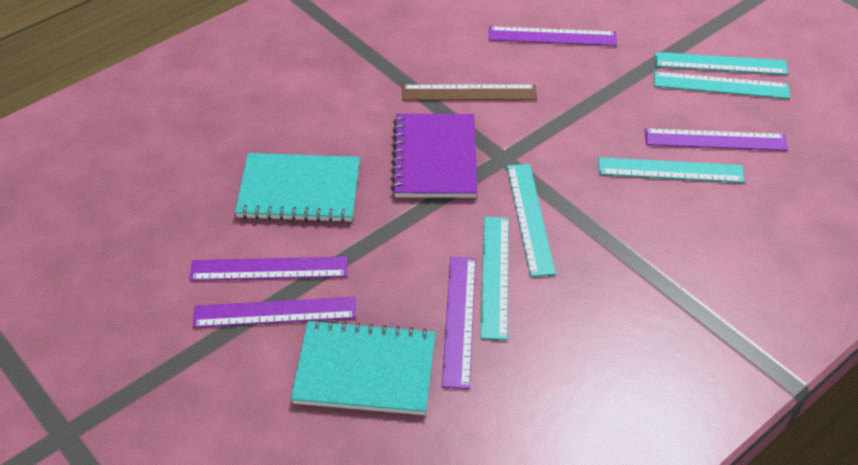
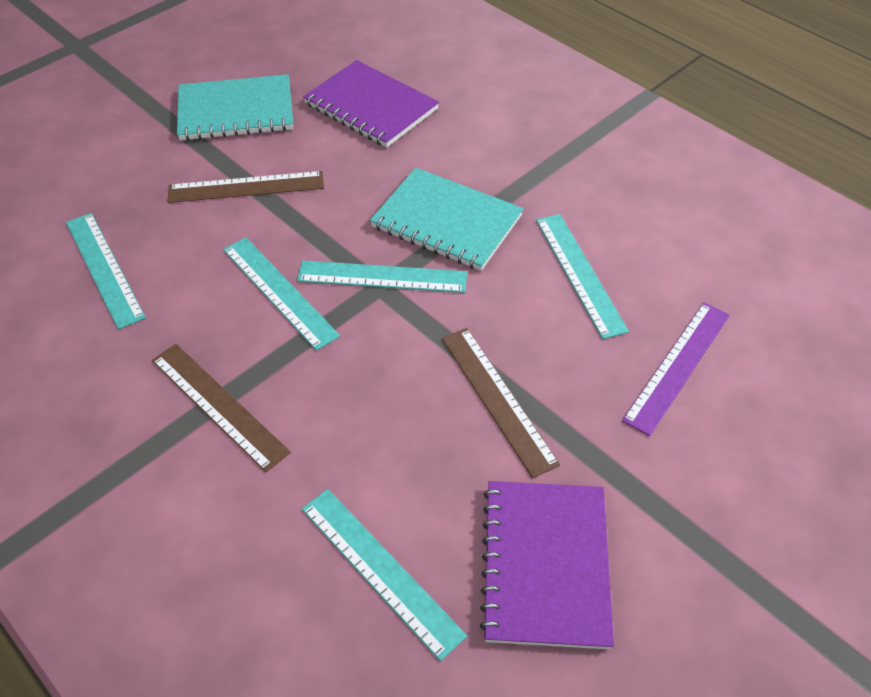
brown ruler: 1 -> 3
purple notebook: 1 -> 2
purple ruler: 5 -> 1

